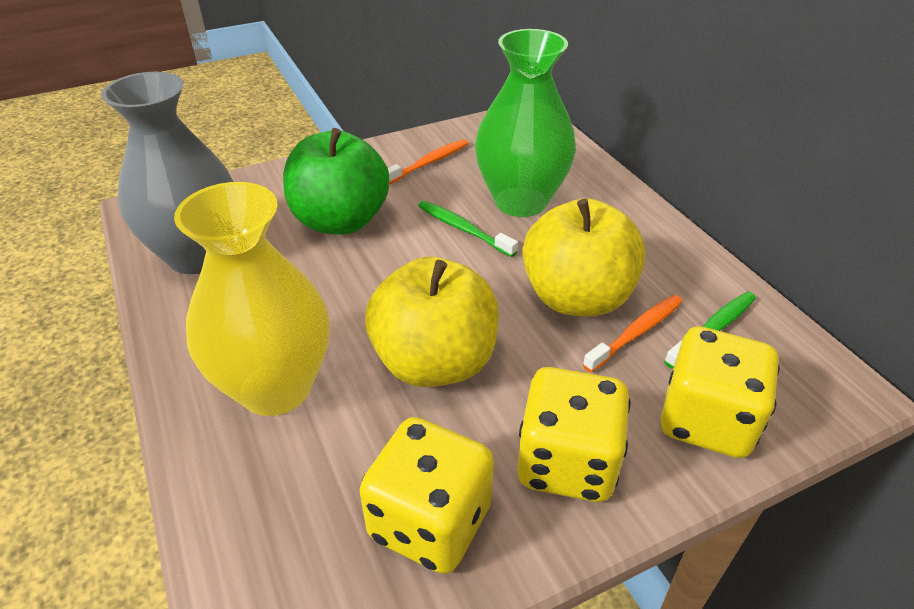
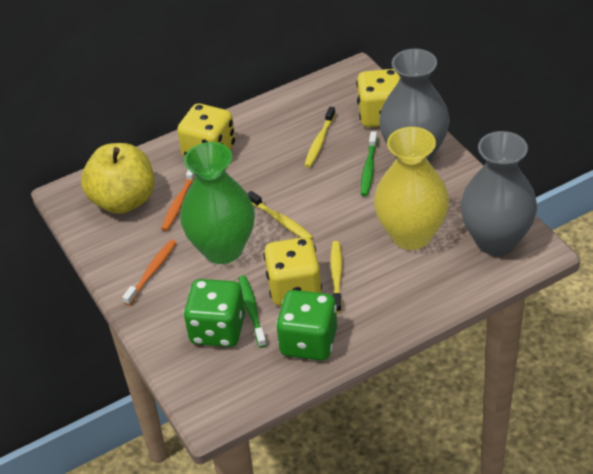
green apple: 1 -> 0
green dice: 0 -> 2
grey vase: 1 -> 2
yellow apple: 2 -> 1
yellow toothbrush: 0 -> 3

